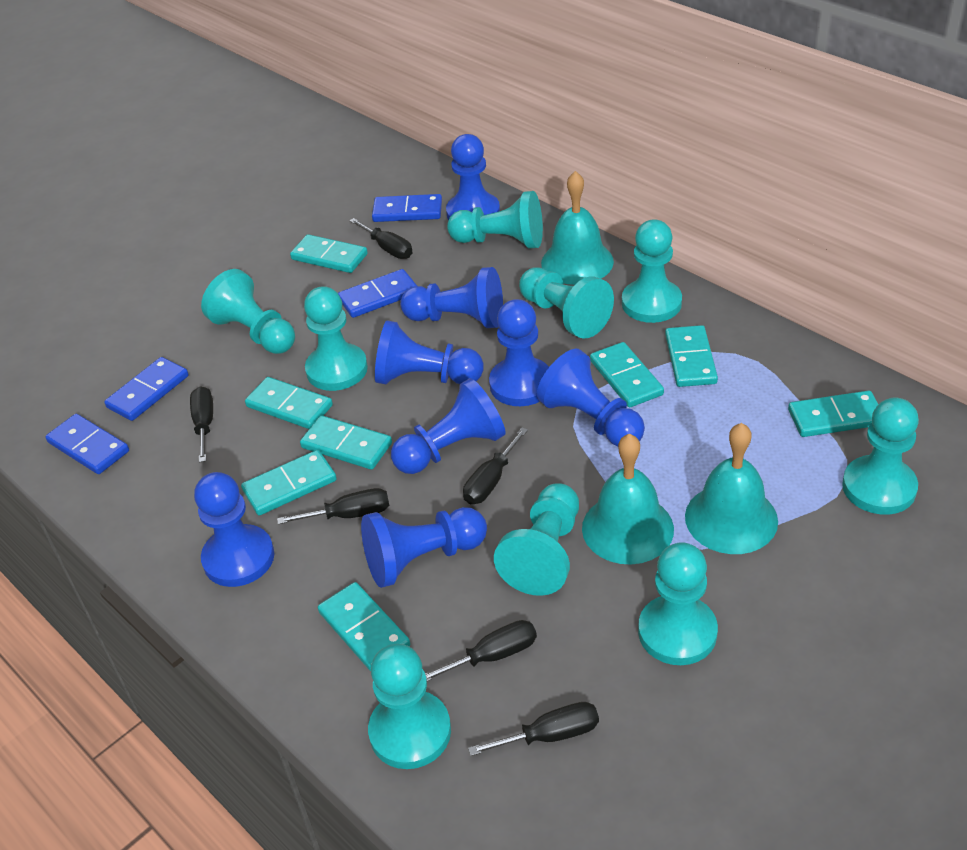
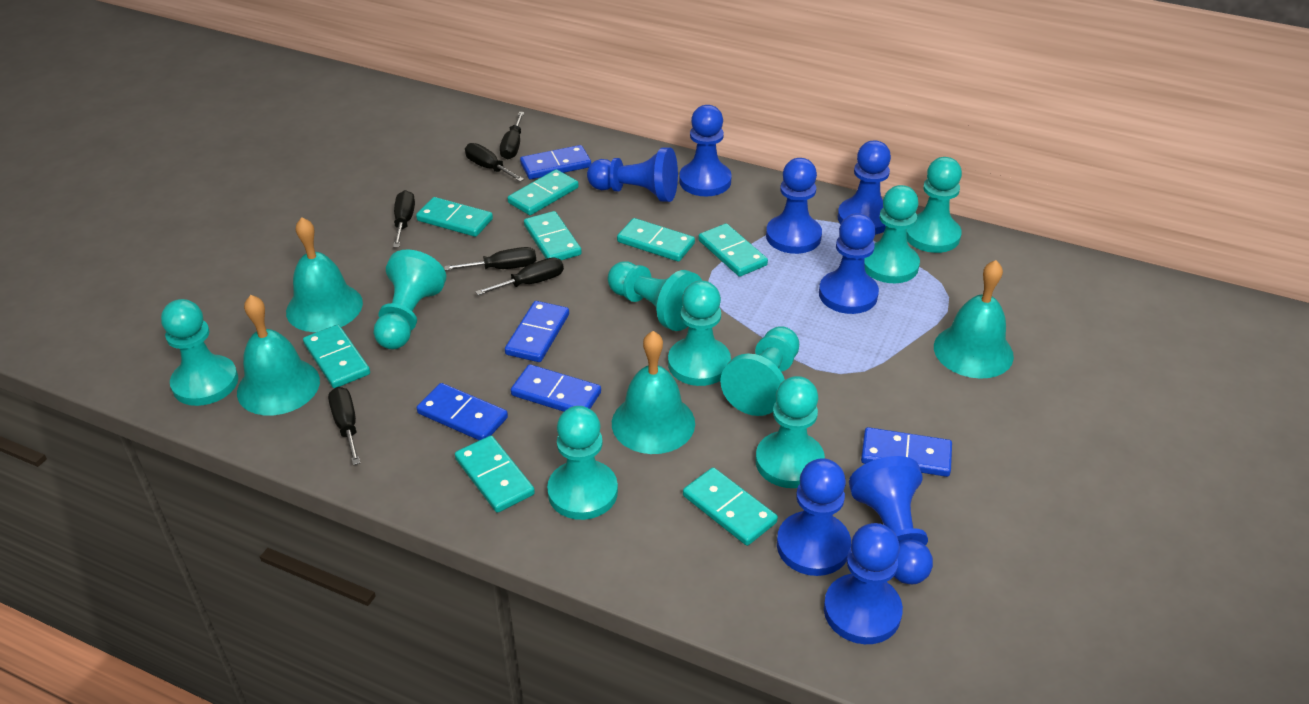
blue domino: 4 -> 5
turquoise bell: 3 -> 4

